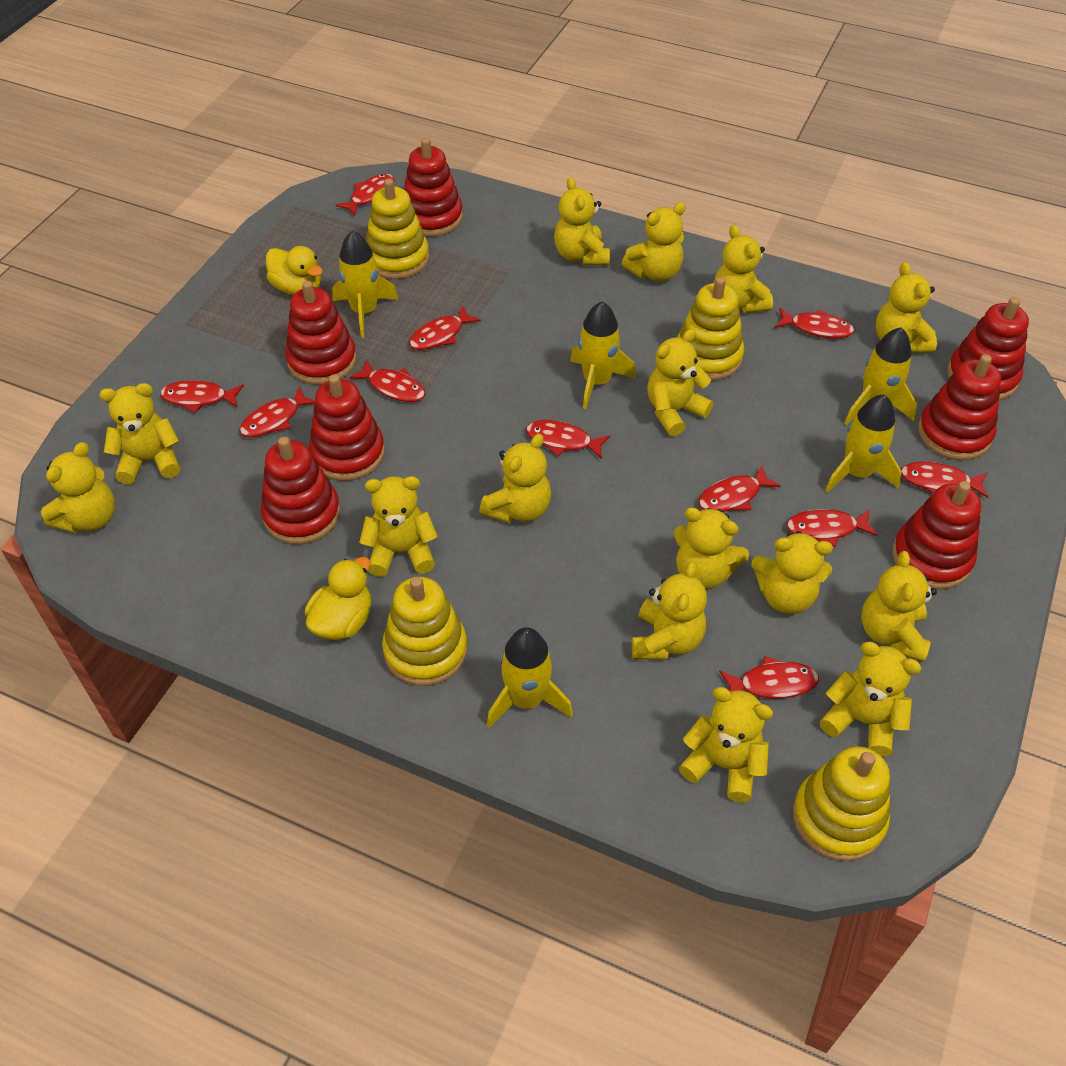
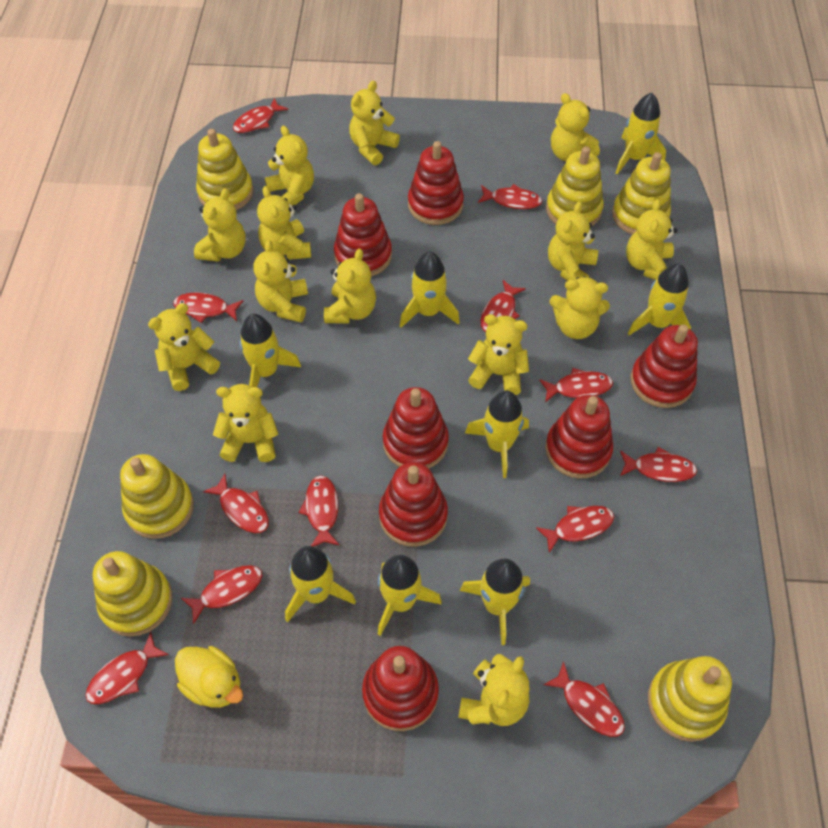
red fish: 11 -> 12
yellow duck: 2 -> 1
yellow rocket: 5 -> 8
yellow stacking toy: 4 -> 6
yellow teddy bear: 15 -> 14

